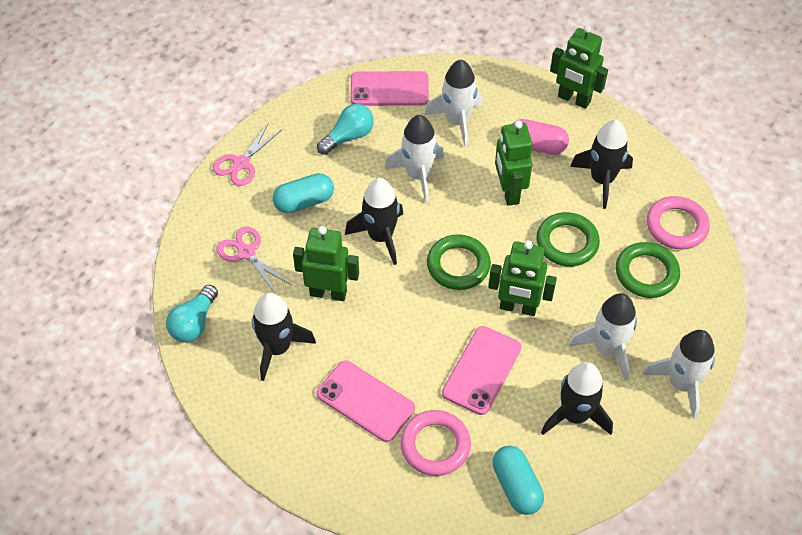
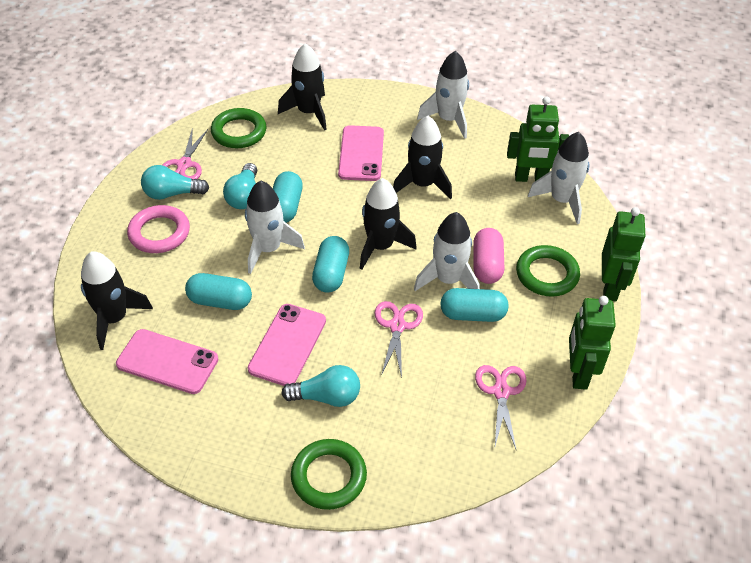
green robot: 4 -> 3
pink ring: 2 -> 1
pink scissors: 2 -> 3
turquoise capsule: 2 -> 4
turquoise light bulb: 2 -> 3

